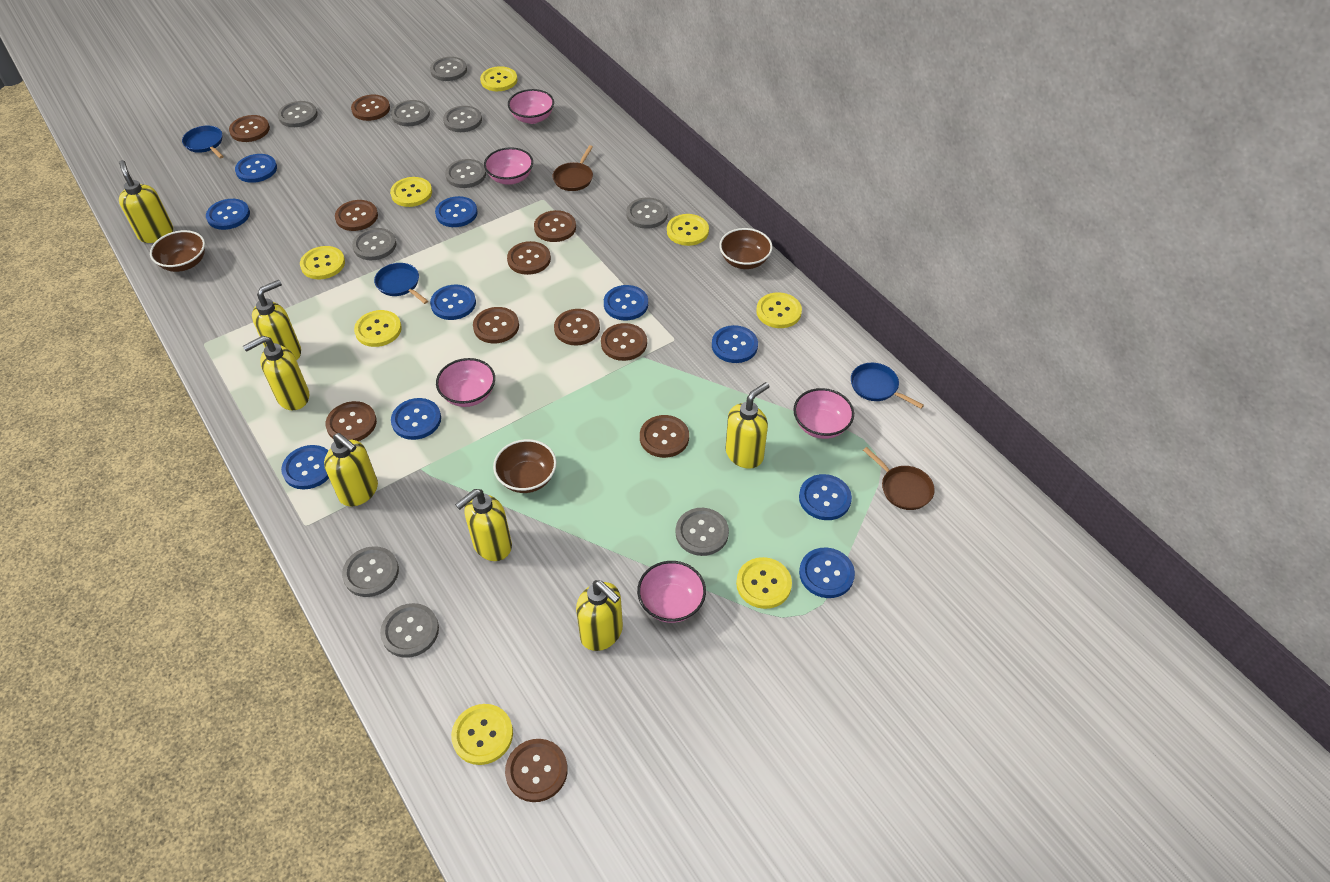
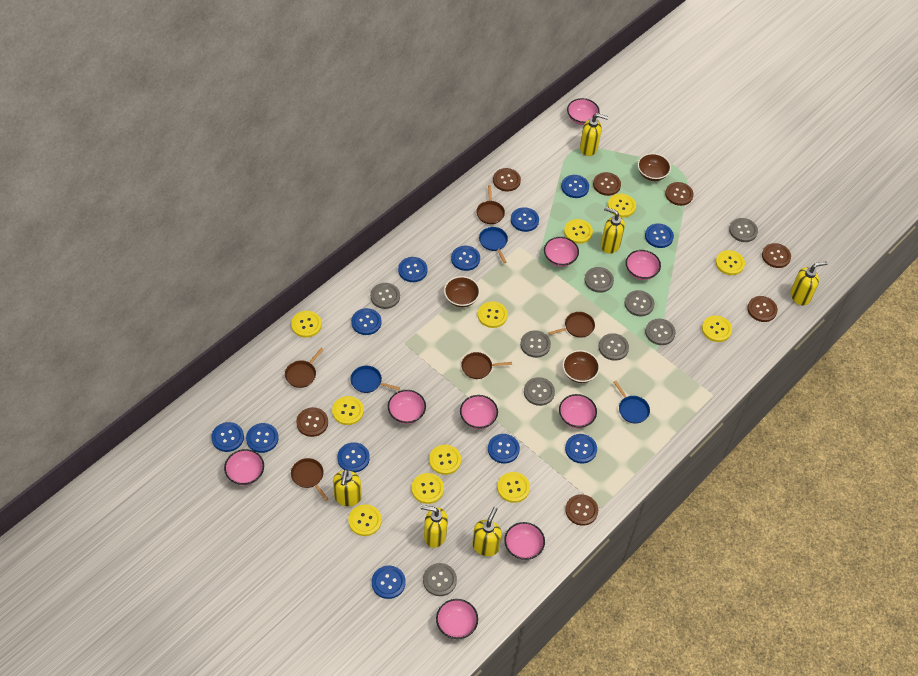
blue button: 10 -> 12
brown button: 11 -> 7
brown pan: 2 -> 5
grey button: 10 -> 9
pink bowl: 5 -> 9
yellow button: 8 -> 11
yellow soap dispenser: 7 -> 6

